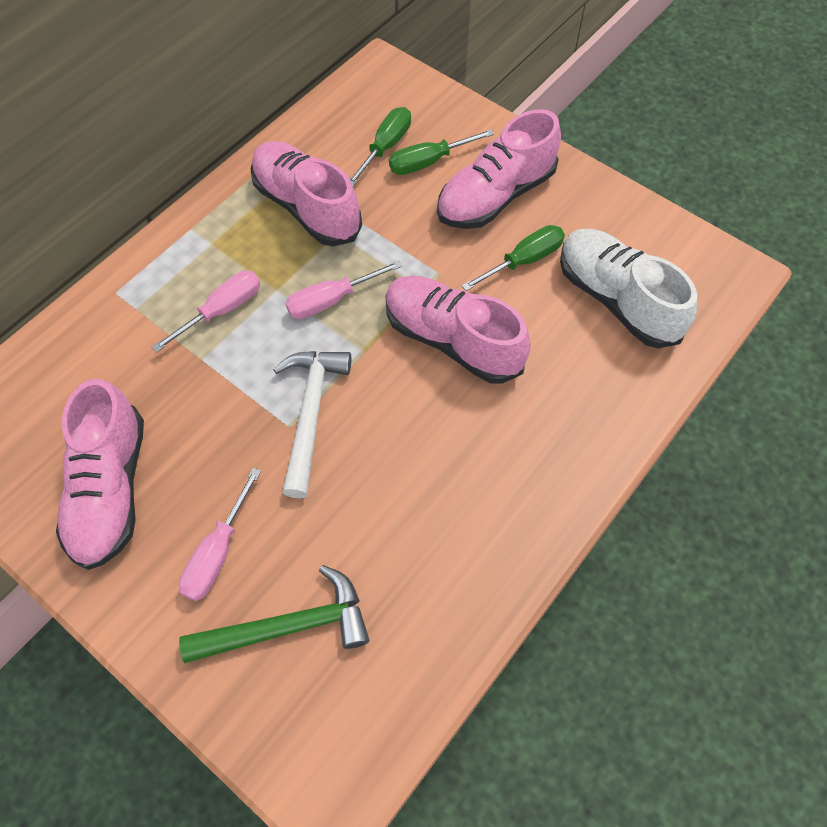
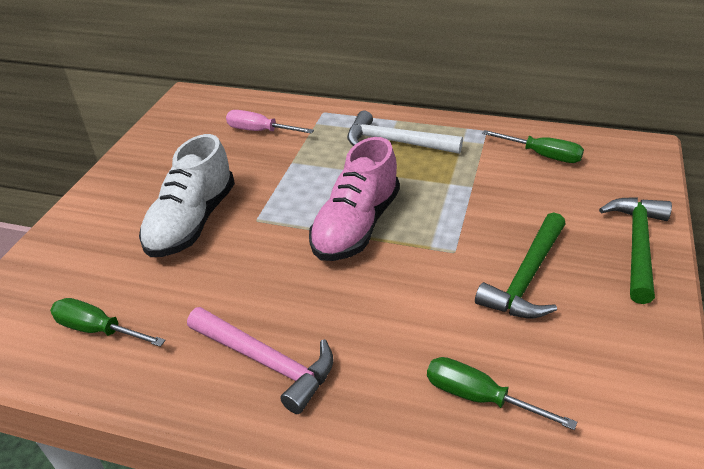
green hammer: 1 -> 2
pink hammer: 0 -> 1
pink screwdriver: 3 -> 1
pink shoe: 4 -> 1

